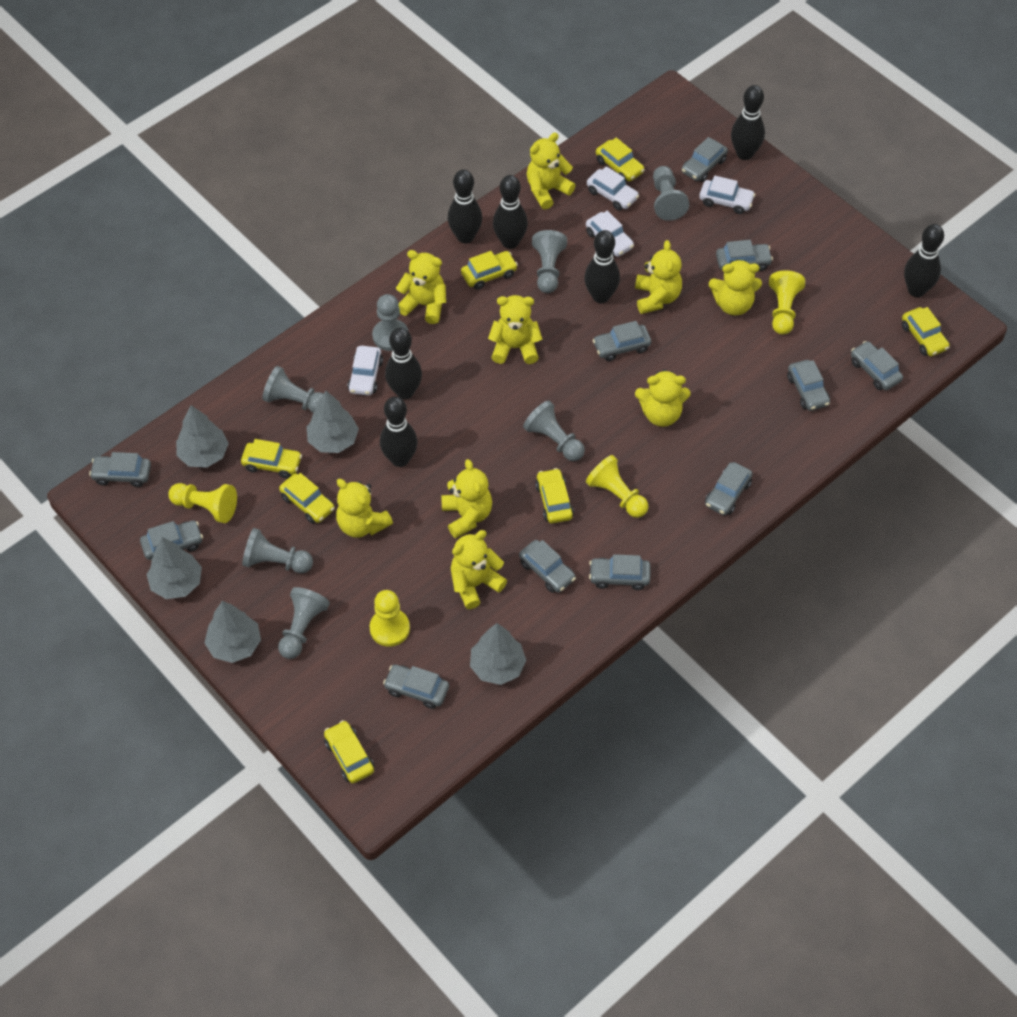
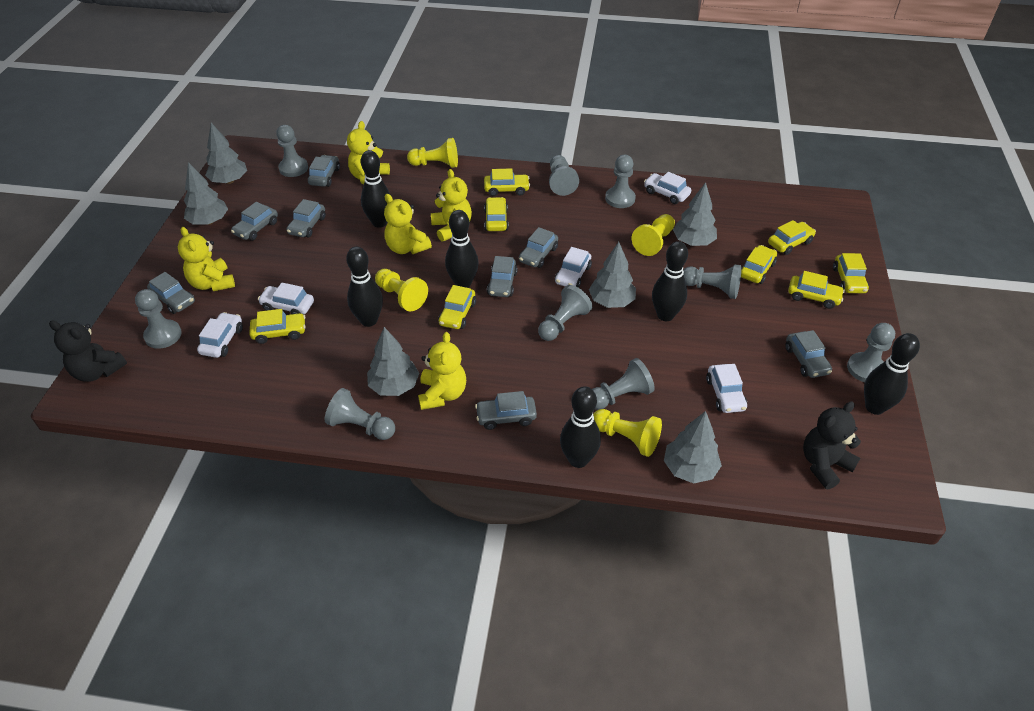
black bowling pin: 7 -> 6
black teddy bear: 0 -> 2
grey car: 11 -> 8
grey pawn: 7 -> 9
grey tree: 5 -> 6
white car: 4 -> 5
yellow car: 7 -> 8
yellow teddy bear: 9 -> 5

